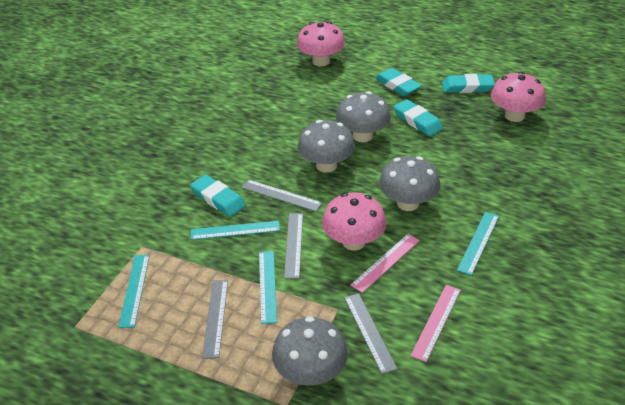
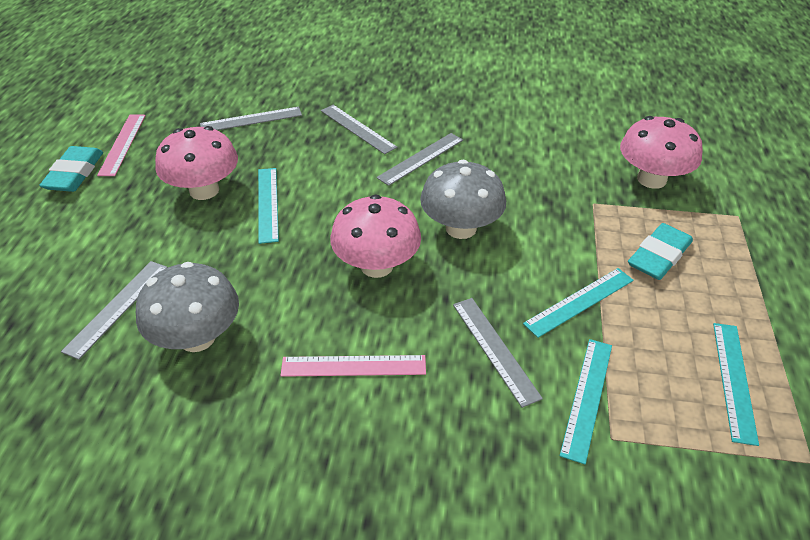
grey mushroom: 4 -> 2
grey ruler: 4 -> 5
turquoise eraser: 4 -> 2

